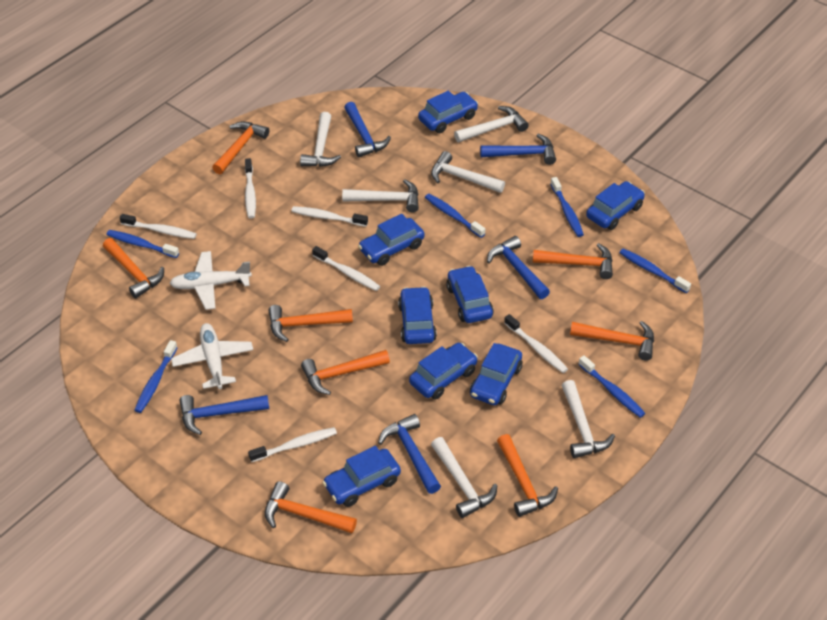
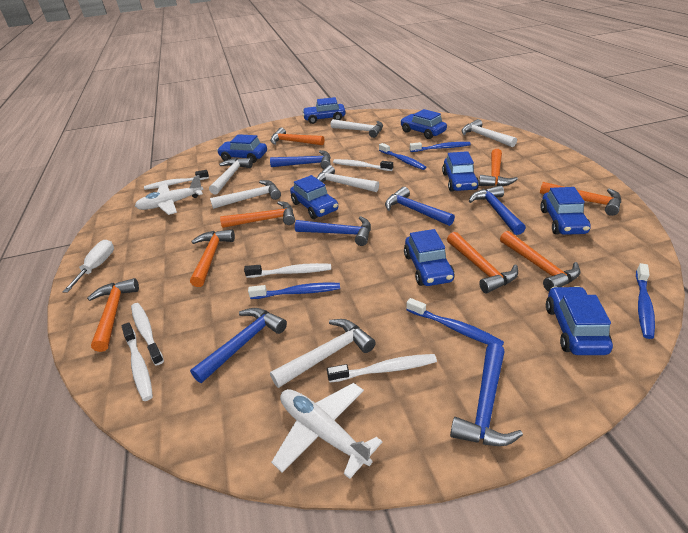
blue hammer: 5 -> 6
blue toothbrush: 6 -> 5
white screwdriver: 0 -> 1

